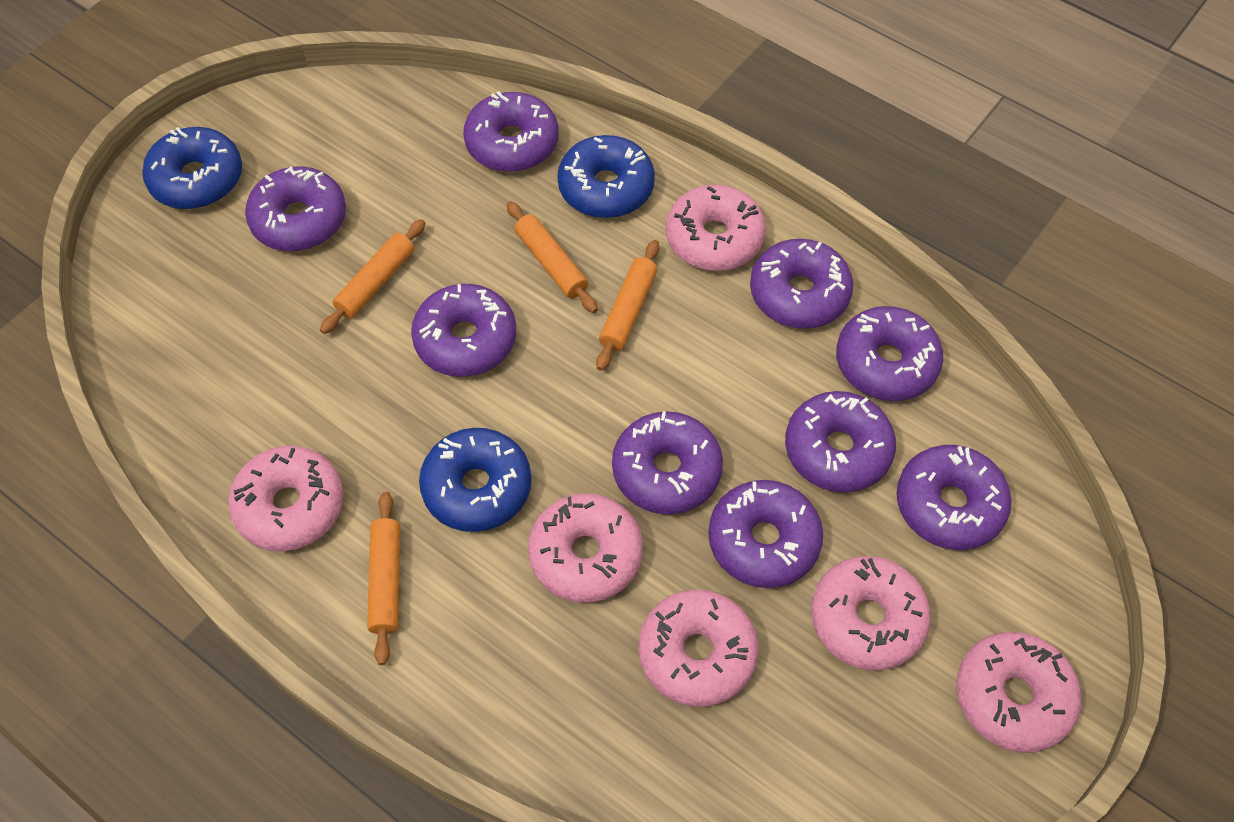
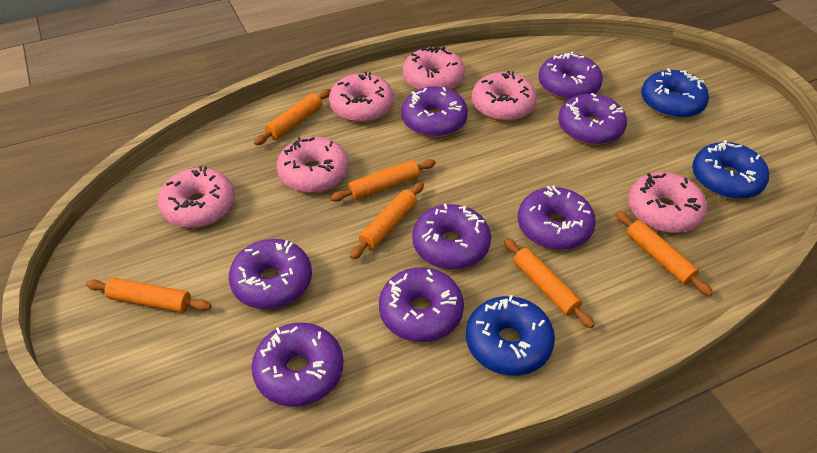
orange rolling pin: 4 -> 6
purple donut: 9 -> 8

